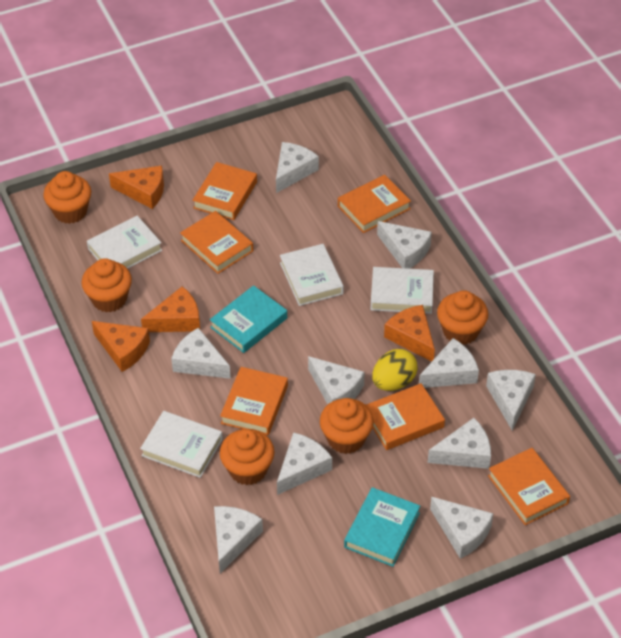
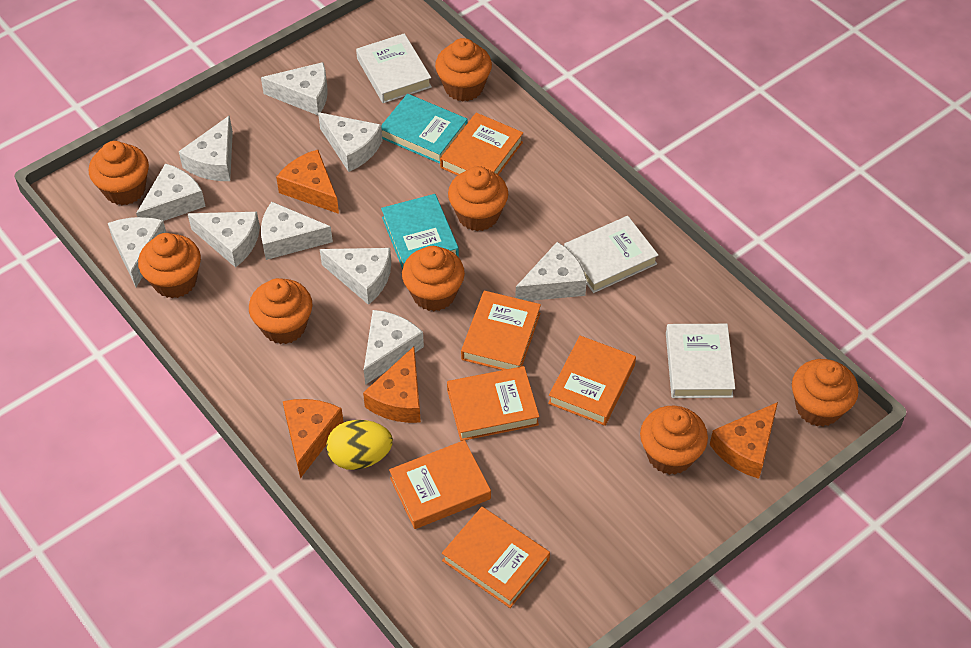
orange cupcake: 5 -> 8
white book: 4 -> 3

